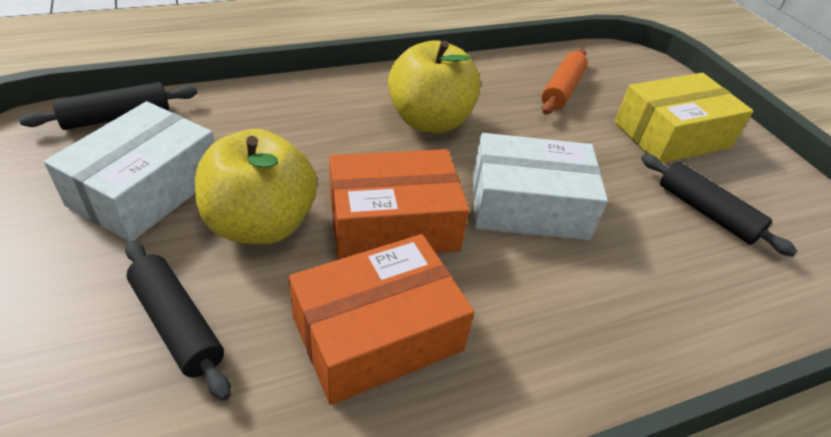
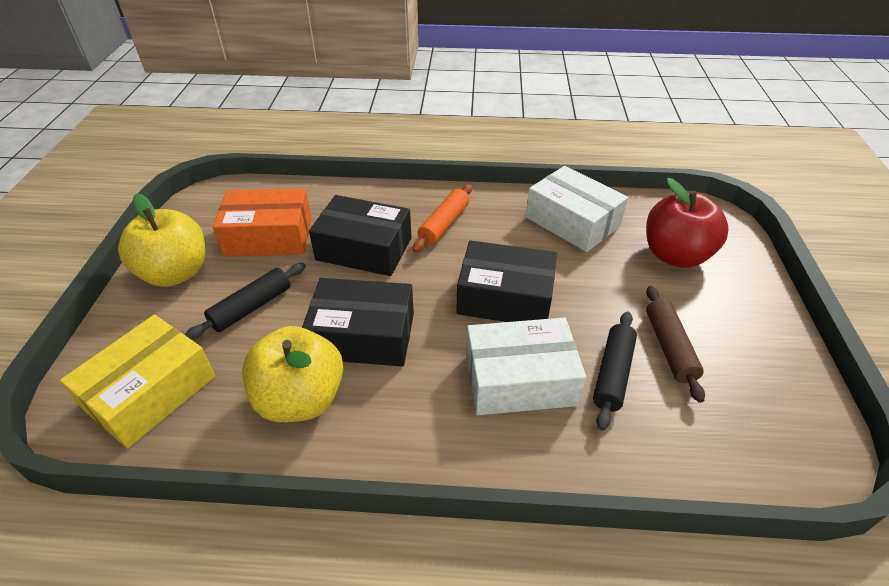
black box: 0 -> 3
black rolling pin: 3 -> 2
brown rolling pin: 0 -> 1
orange box: 2 -> 1
red apple: 0 -> 1

